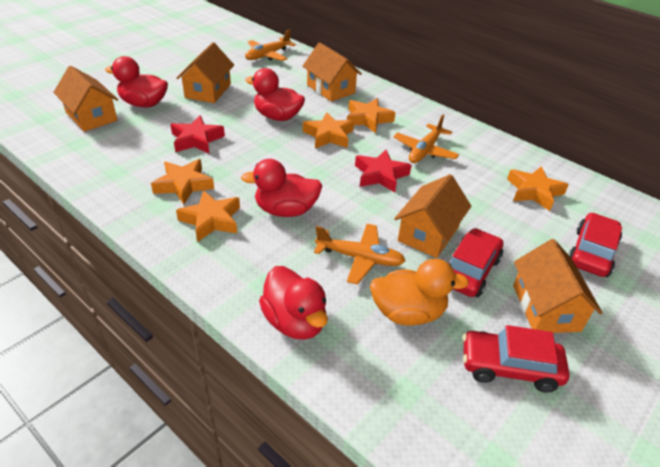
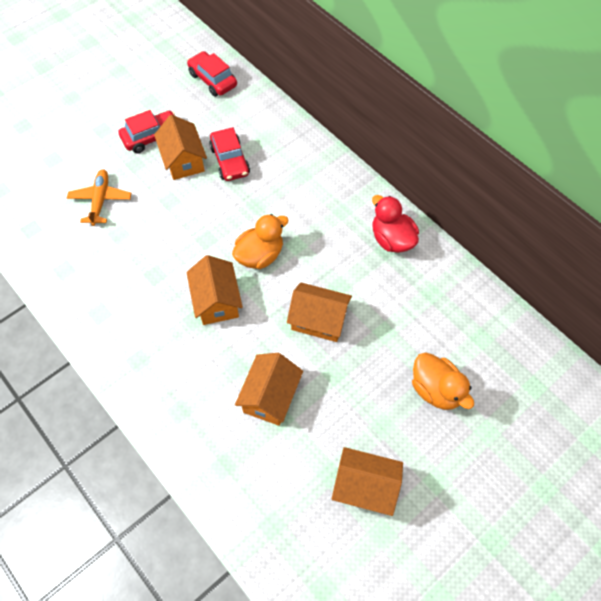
orange duck: 1 -> 2
orange plane: 3 -> 1
orange star: 5 -> 0
red duck: 4 -> 1
red star: 2 -> 0

